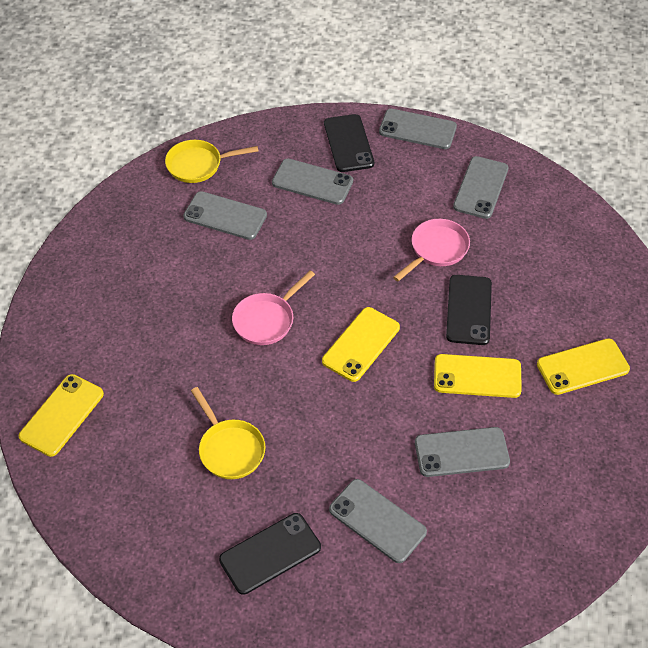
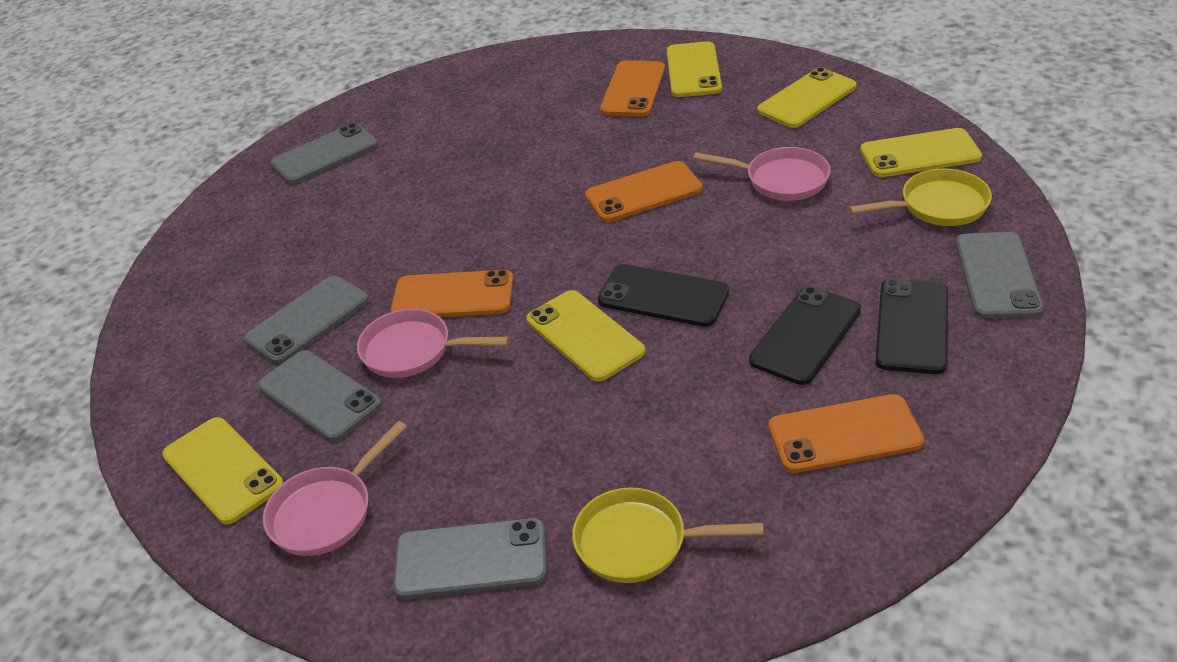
grey phone: 6 -> 5
orange phone: 0 -> 4
pink pan: 2 -> 3
yellow phone: 4 -> 5

